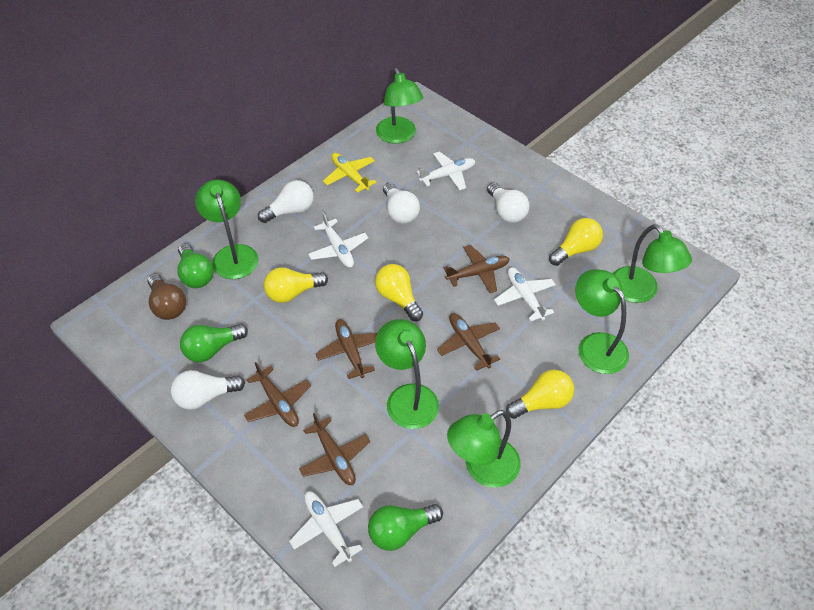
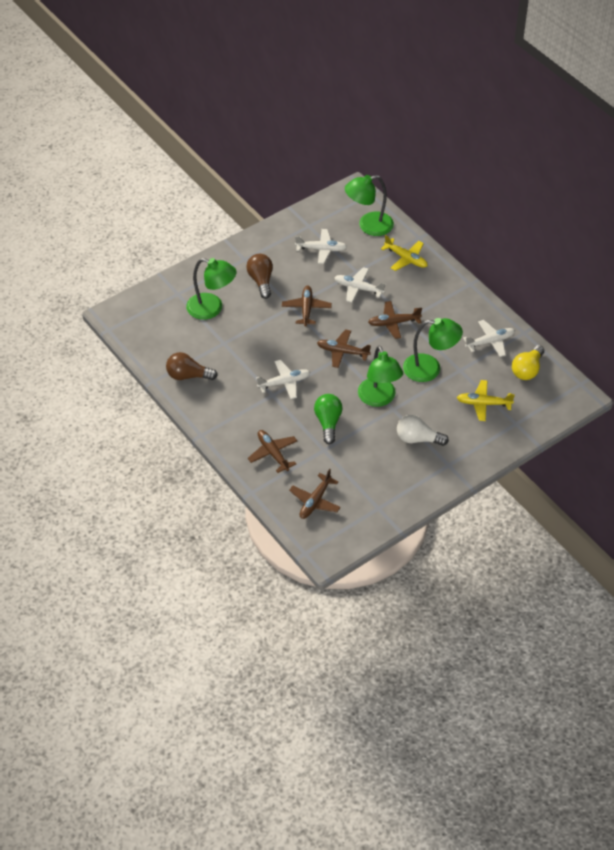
brown light bulb: 1 -> 2
green lamp: 6 -> 4
green light bulb: 3 -> 1
white light bulb: 4 -> 1
yellow light bulb: 4 -> 1
yellow plane: 1 -> 2

